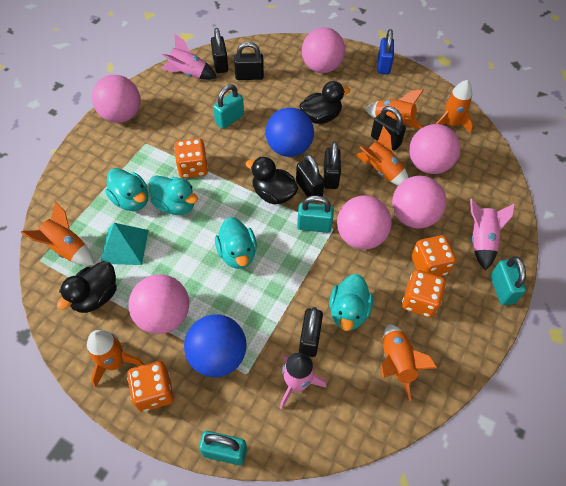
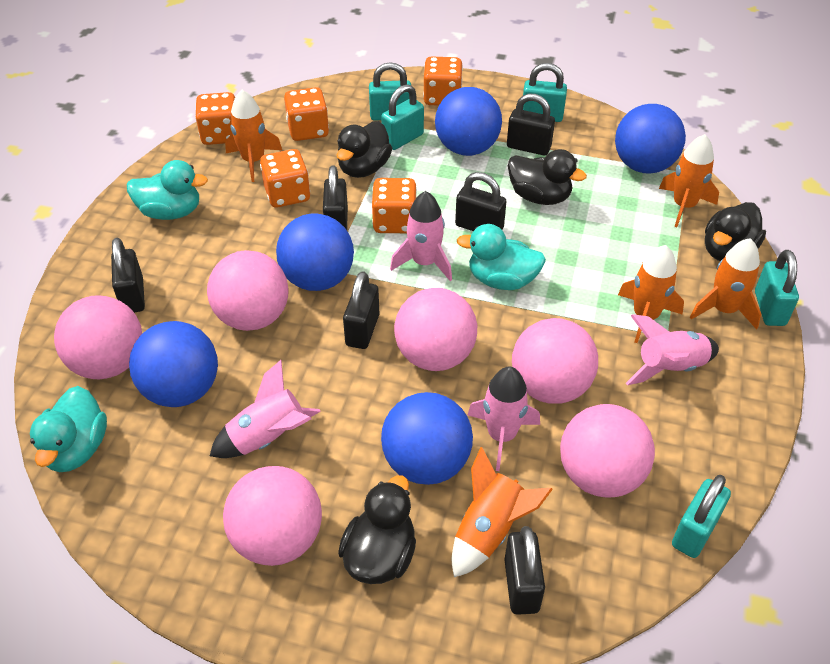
black duck: 3 -> 4
blue ball: 2 -> 5
blue padlock: 1 -> 0
orange dice: 4 -> 5
orange rocket: 6 -> 5
pink rocket: 3 -> 4
turquoise duck: 4 -> 3
turquoise padlock: 4 -> 5
turquoise pyramid: 1 -> 0

